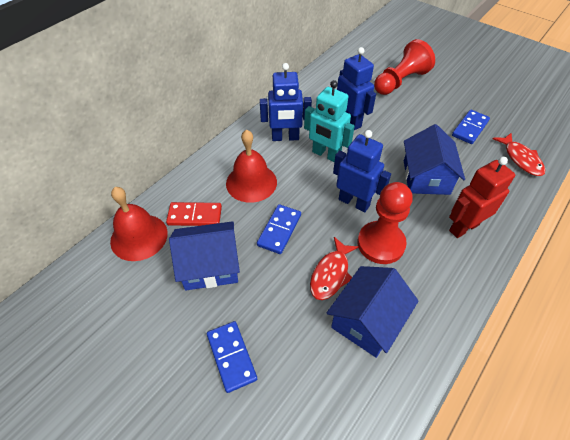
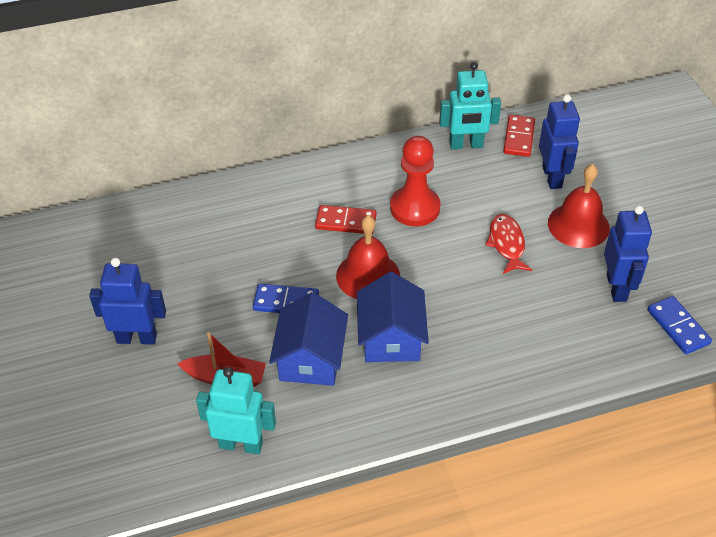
blue domino: 3 -> 2
blue house: 3 -> 2
red boat: 0 -> 1
red domino: 1 -> 2
red fish: 2 -> 1
red pawn: 2 -> 1
red robot: 1 -> 0
turquoise robot: 1 -> 2

